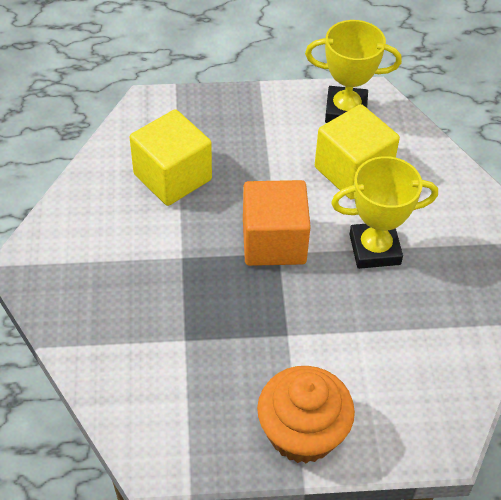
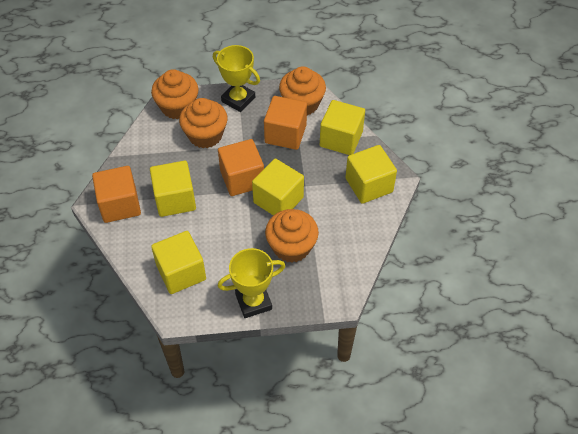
orange cube: 1 -> 3
orange cupcake: 1 -> 4
yellow cube: 2 -> 5

